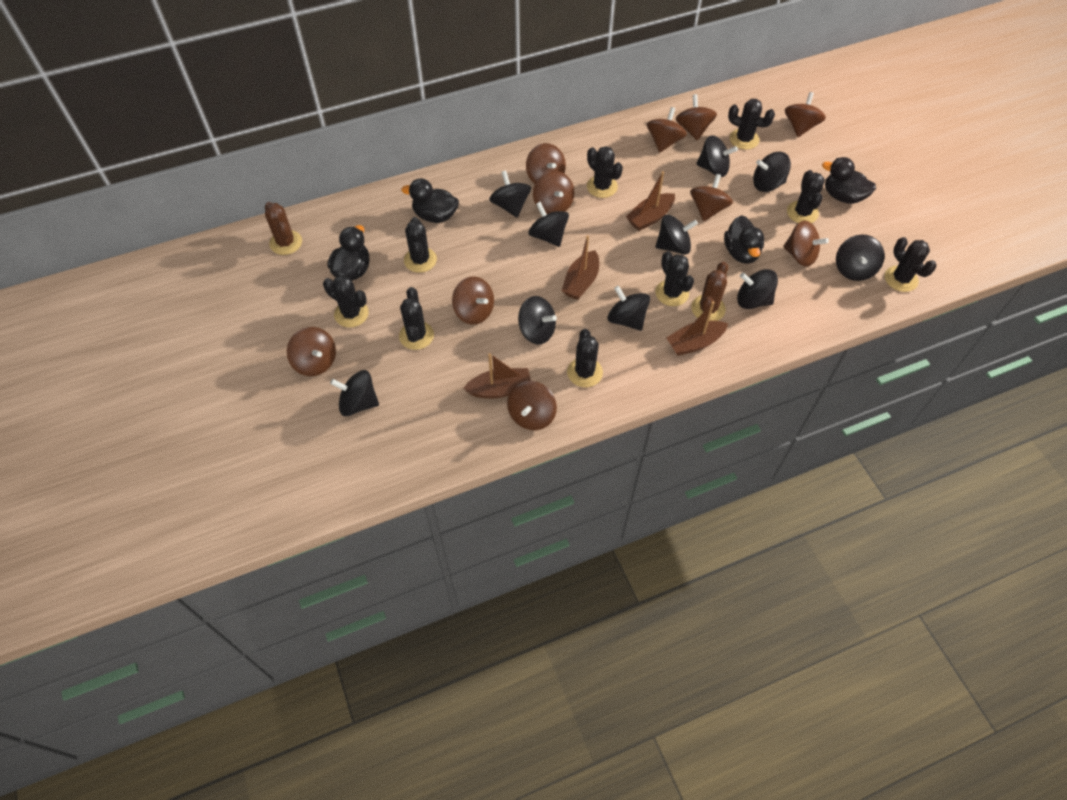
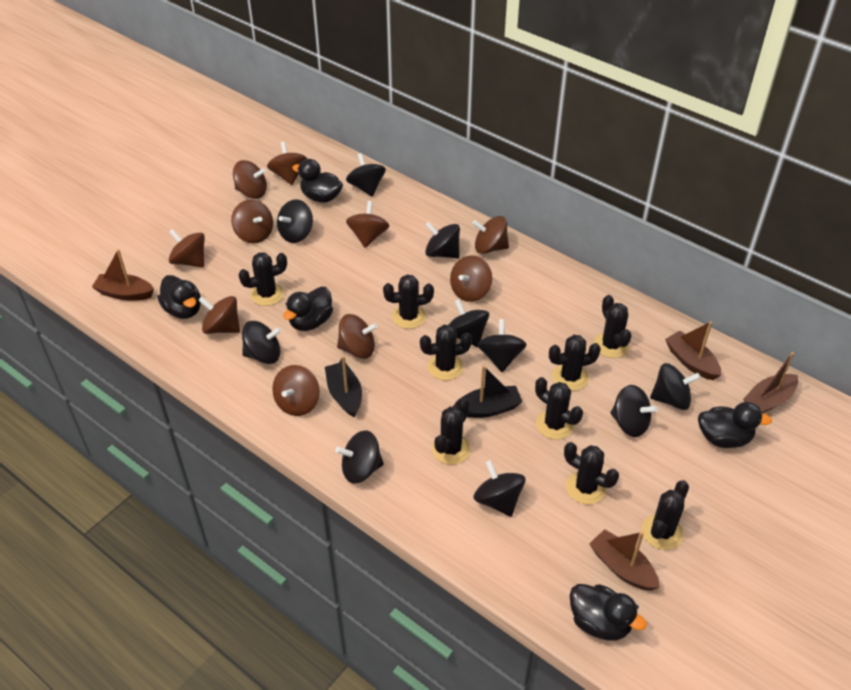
black boat: 0 -> 2
black duck: 4 -> 5
brown cactus: 2 -> 0

